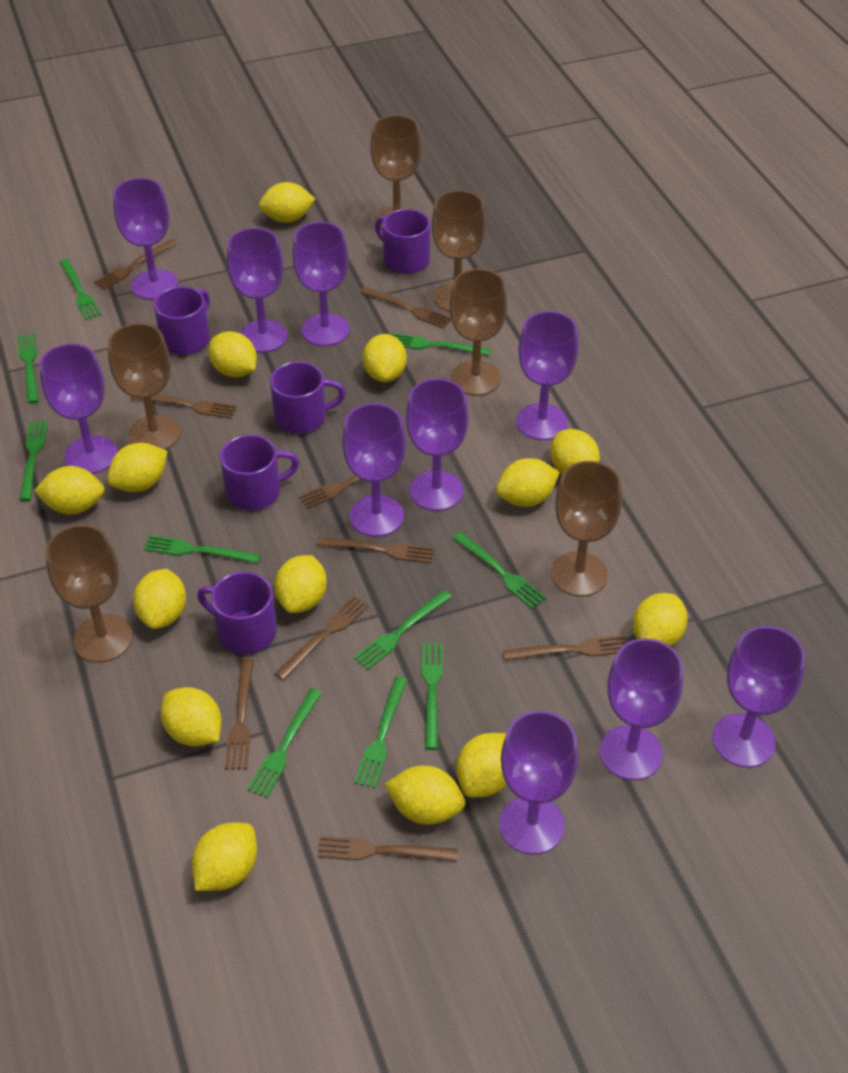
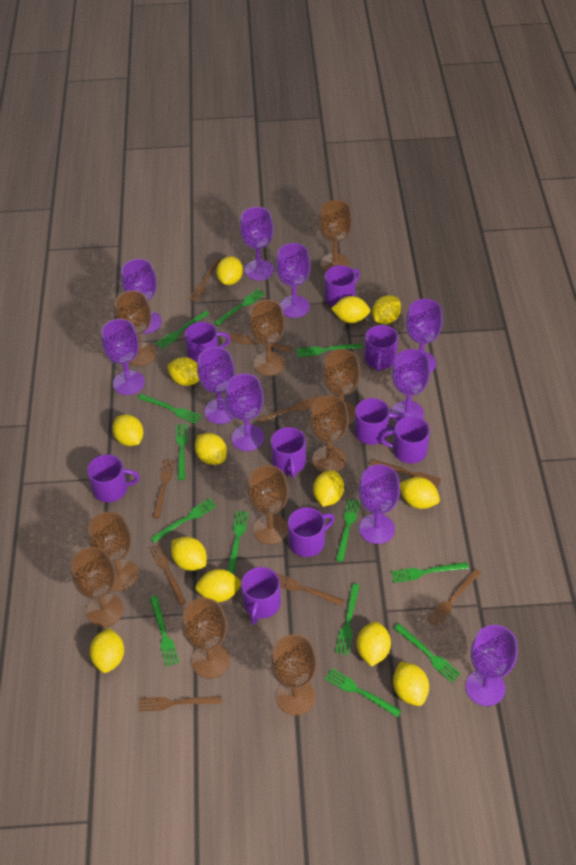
brown goblet: 6 -> 10
green fork: 10 -> 13
purple mug: 5 -> 9
yellow lemon: 14 -> 13

